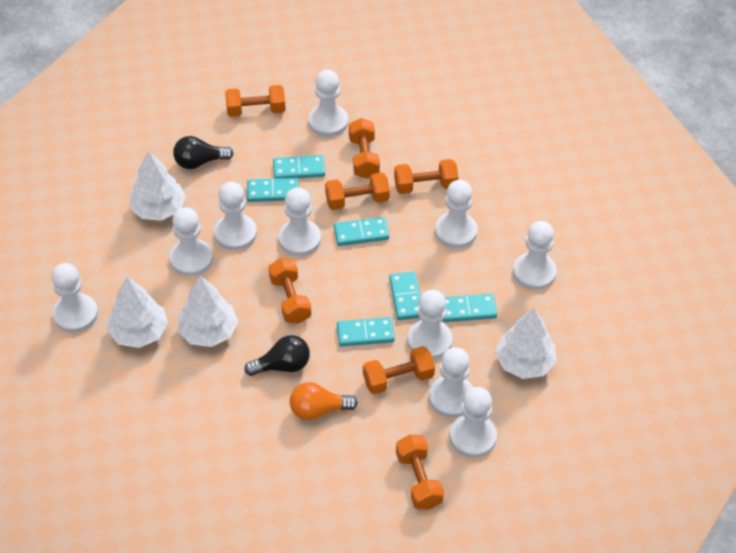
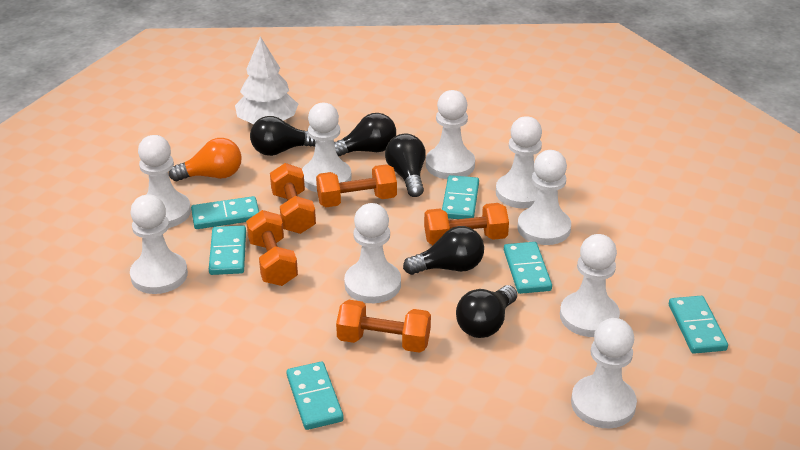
black light bulb: 2 -> 5
orange dumbbell: 7 -> 5
white pawn: 10 -> 9
white tree: 4 -> 1

